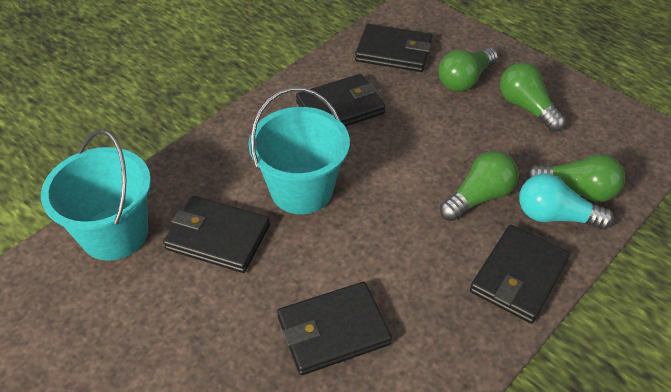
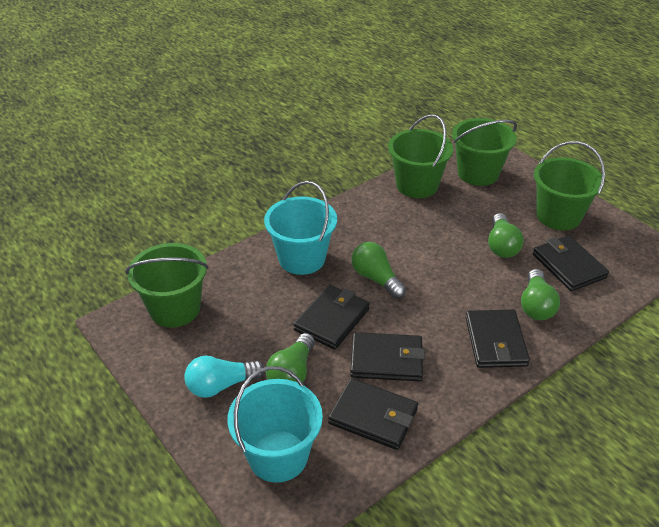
green bucket: 0 -> 4

